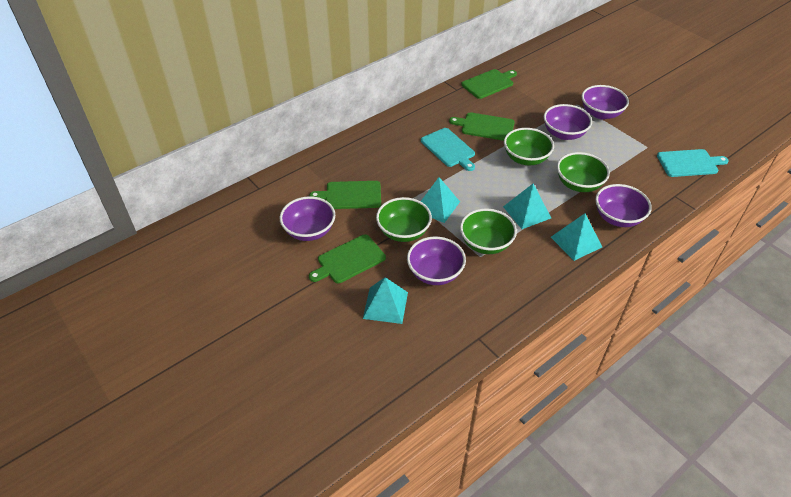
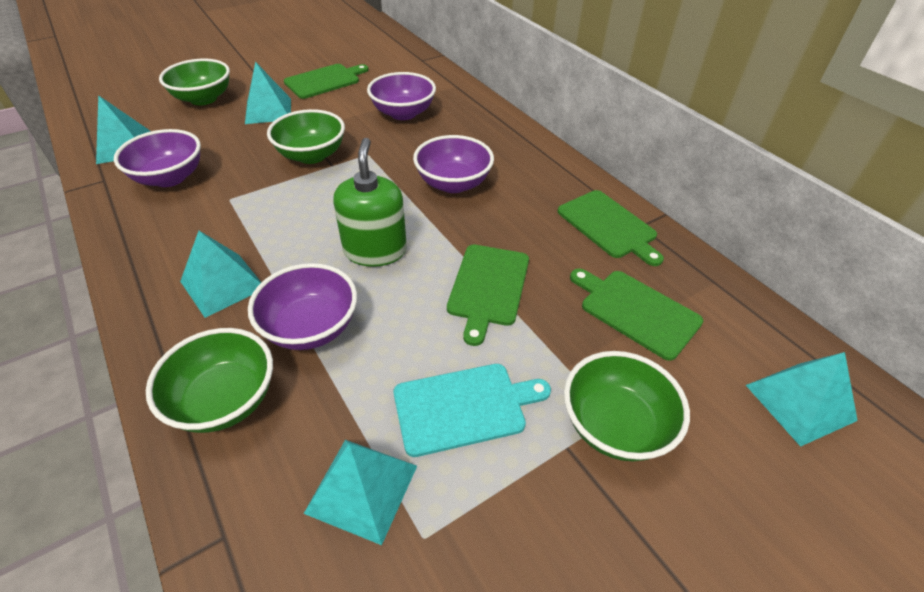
green soap dispenser: 0 -> 1
purple bowl: 5 -> 4
turquoise cutting board: 2 -> 1
turquoise pyramid: 4 -> 5

